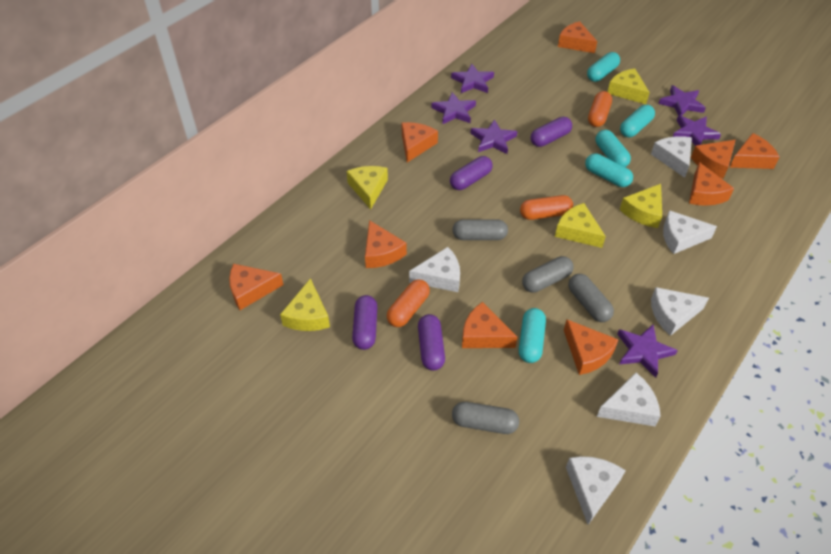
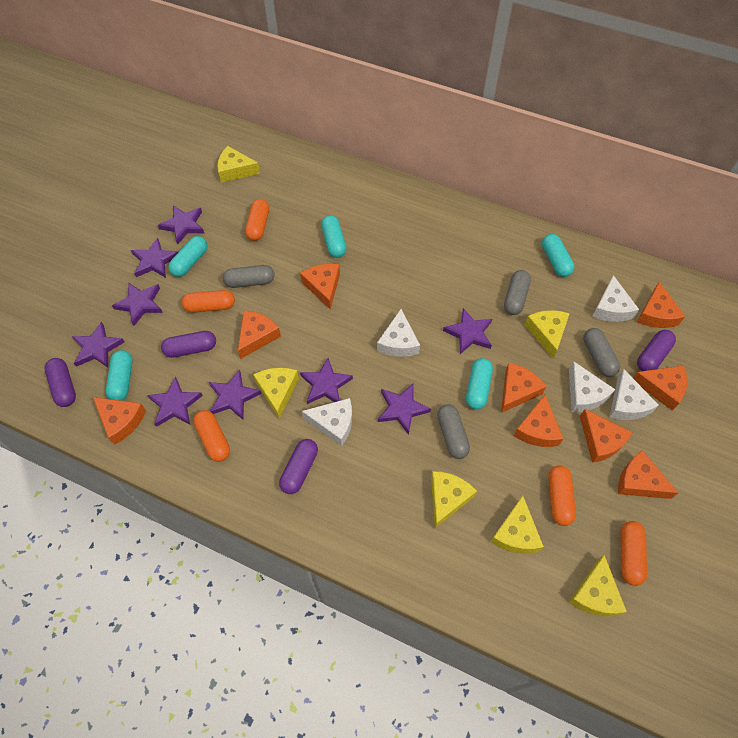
orange capsule: 3 -> 5
purple star: 6 -> 9
white cheese: 6 -> 5
yellow cheese: 5 -> 6

